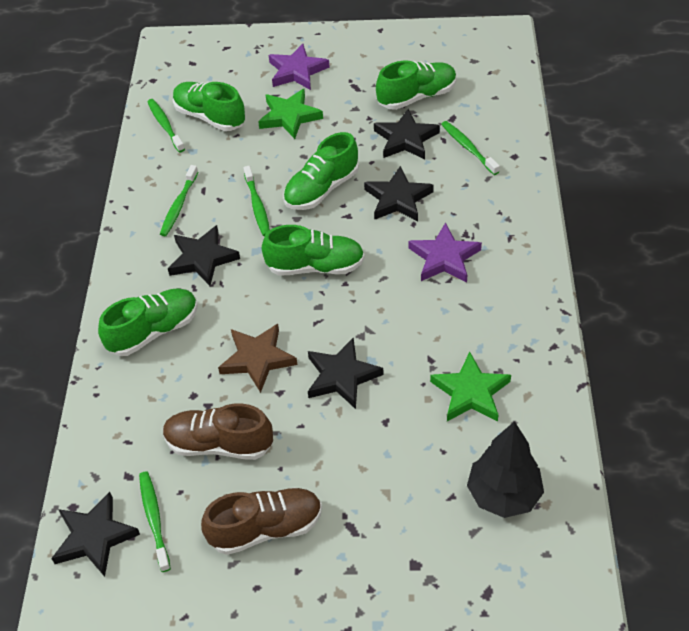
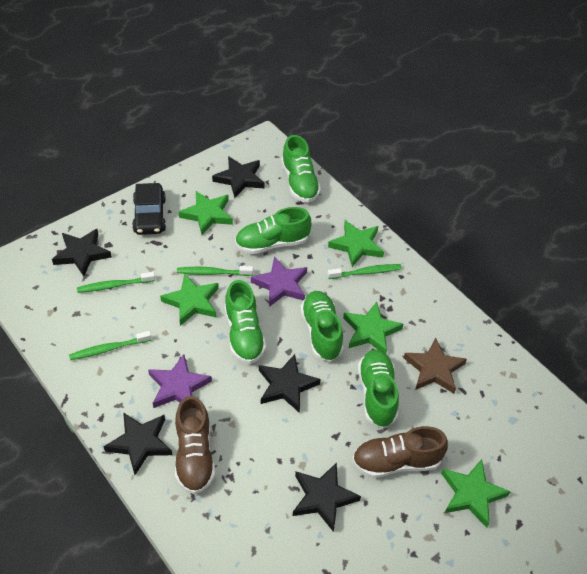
black car: 0 -> 1
black tree: 1 -> 0
green star: 2 -> 5
green toothbrush: 5 -> 4

